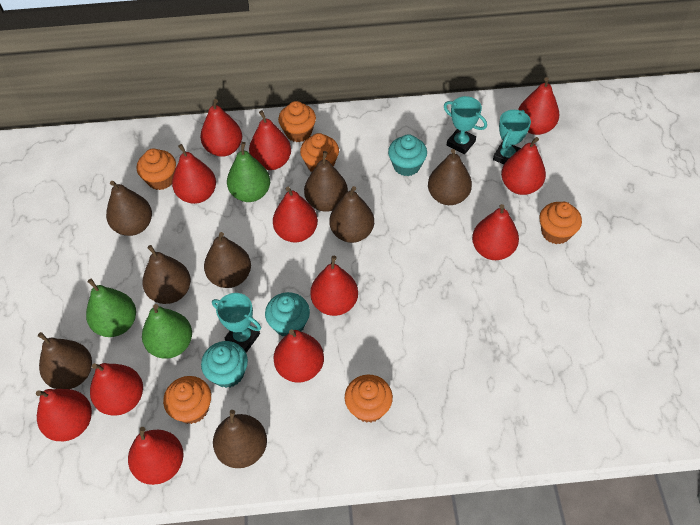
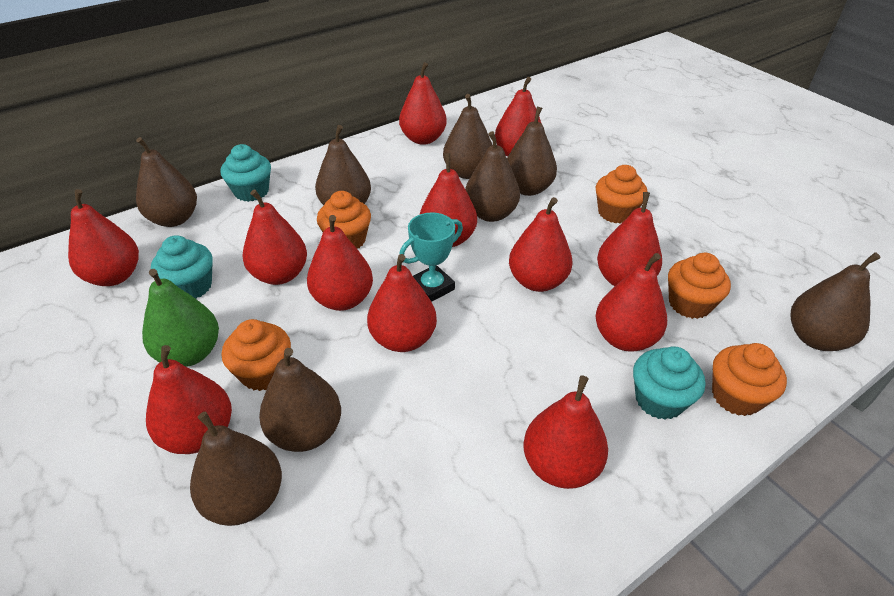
green pear: 3 -> 1
orange cupcake: 6 -> 5
turquoise trophy: 3 -> 1

